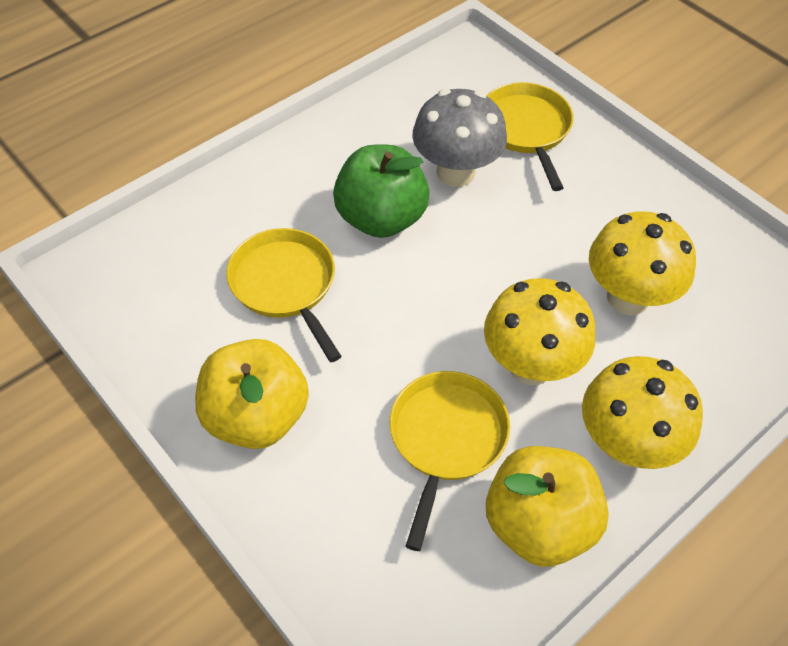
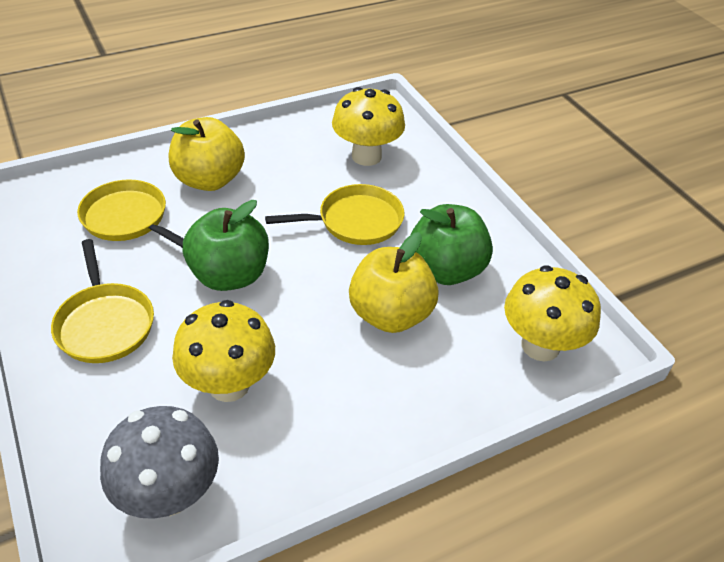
green apple: 1 -> 2

